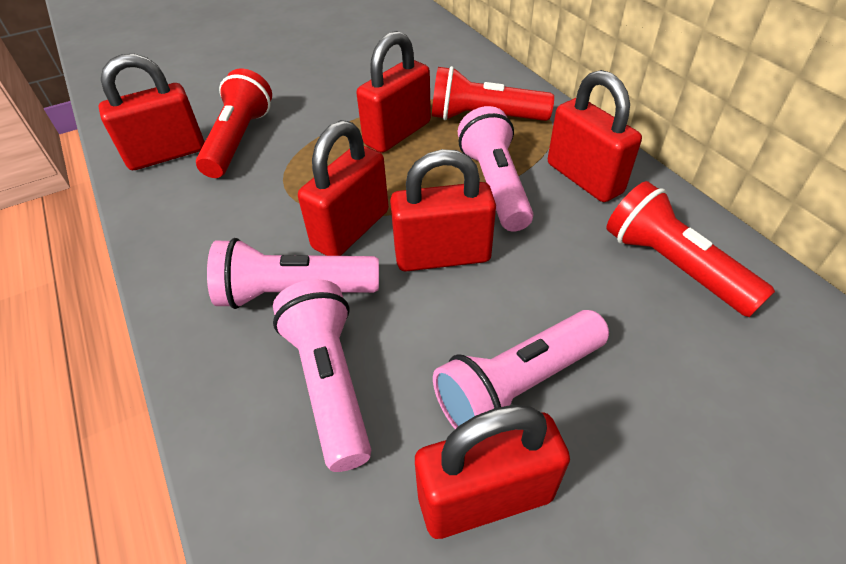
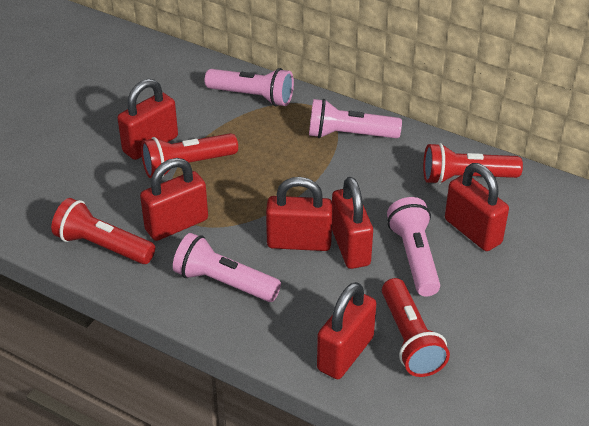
red flashlight: 3 -> 4

